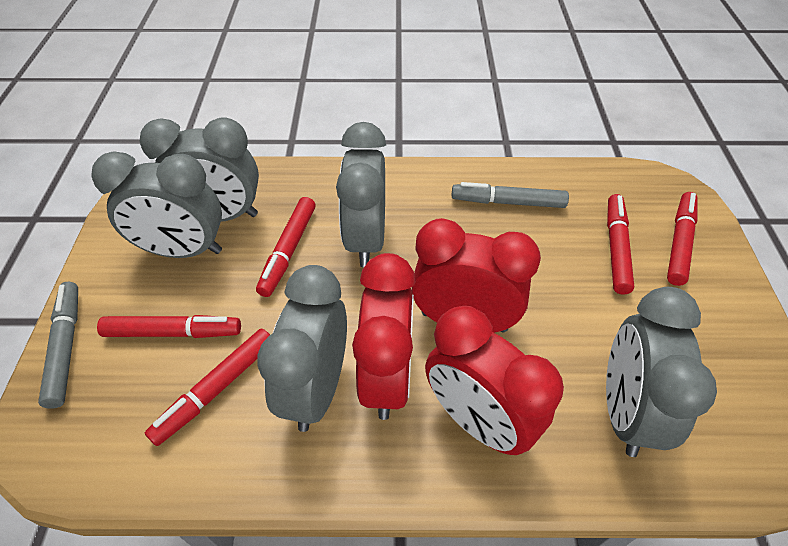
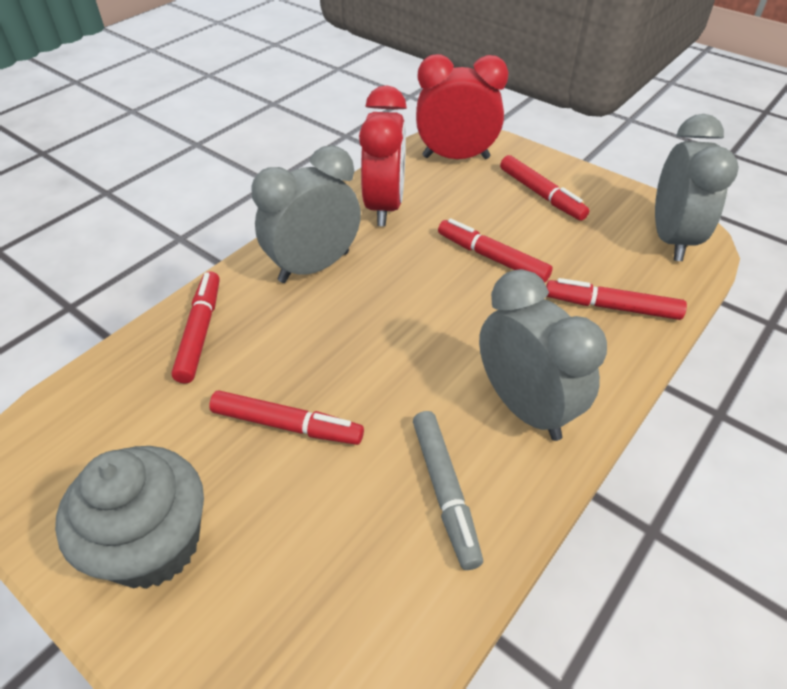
grey clock: 5 -> 3
grey cupcake: 0 -> 1
grey marker: 2 -> 1
red clock: 3 -> 2

